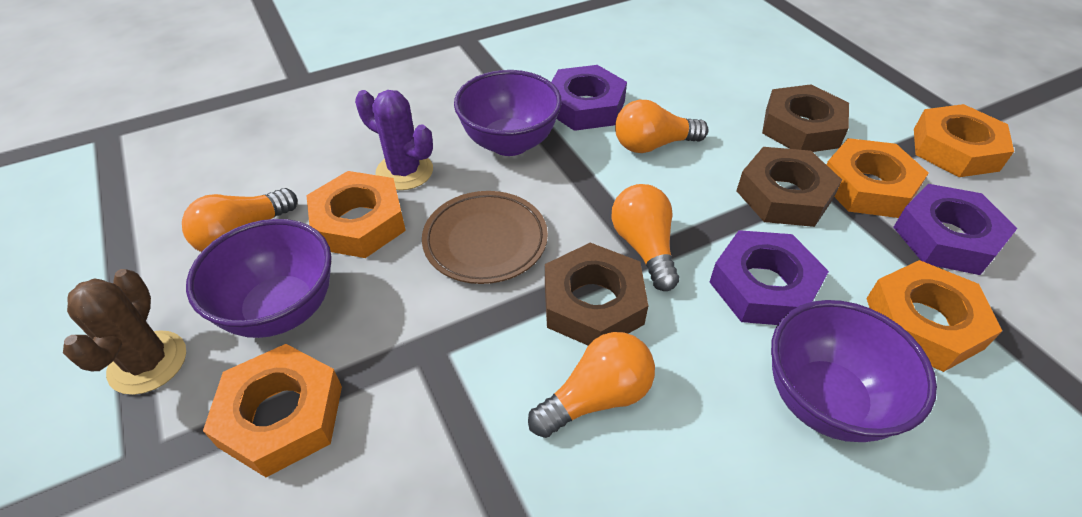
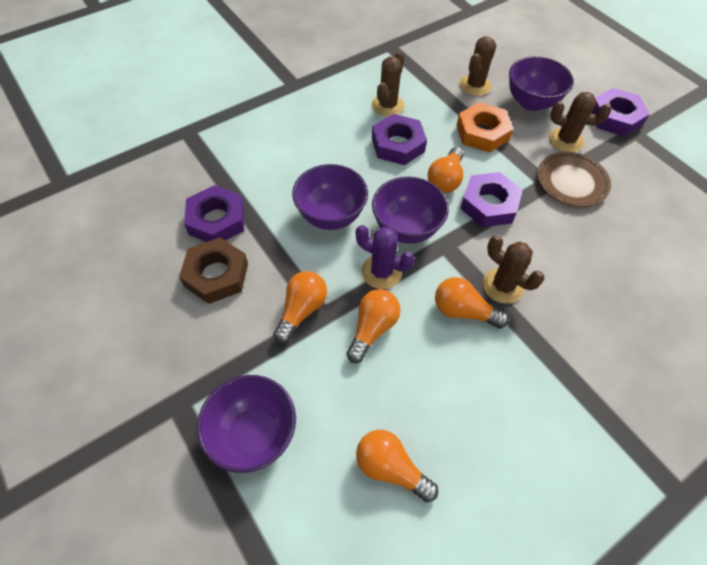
brown cactus: 1 -> 4
brown nut: 3 -> 1
orange light bulb: 4 -> 5
orange nut: 5 -> 1
purple bowl: 3 -> 4
purple nut: 3 -> 4

